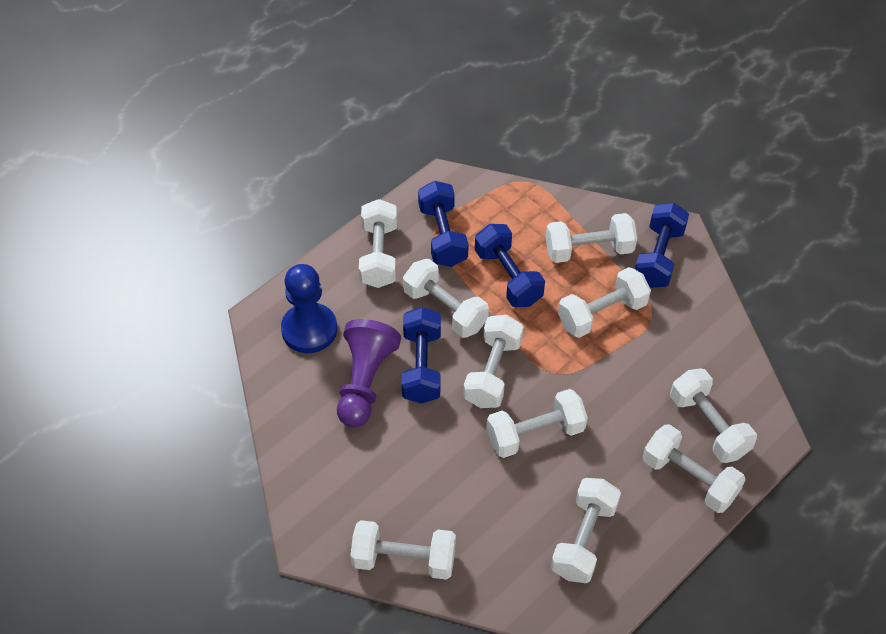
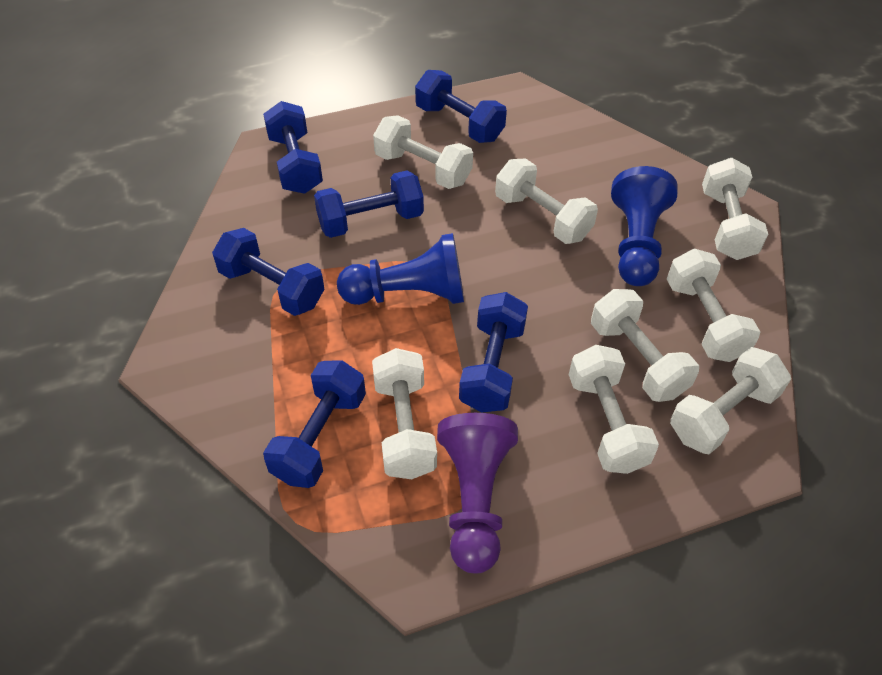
blue dumbbell: 4 -> 6
blue pawn: 1 -> 2
white dumbbell: 10 -> 8

